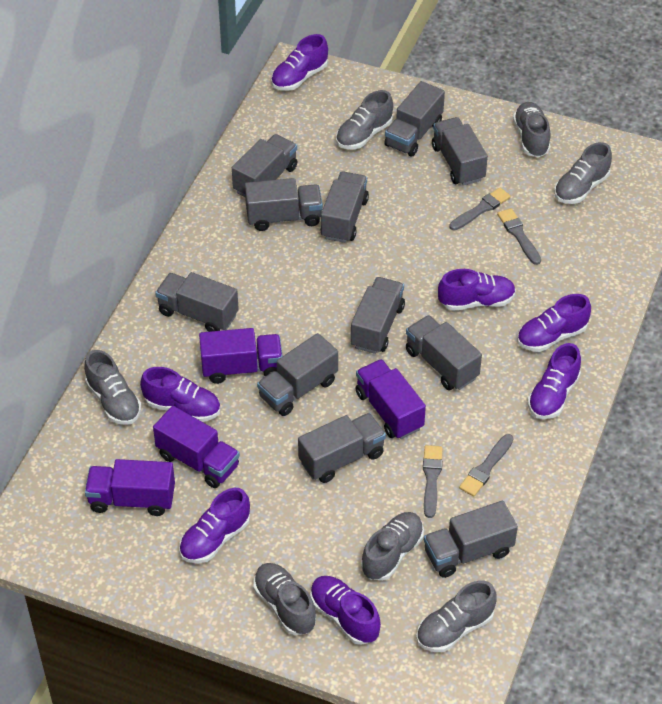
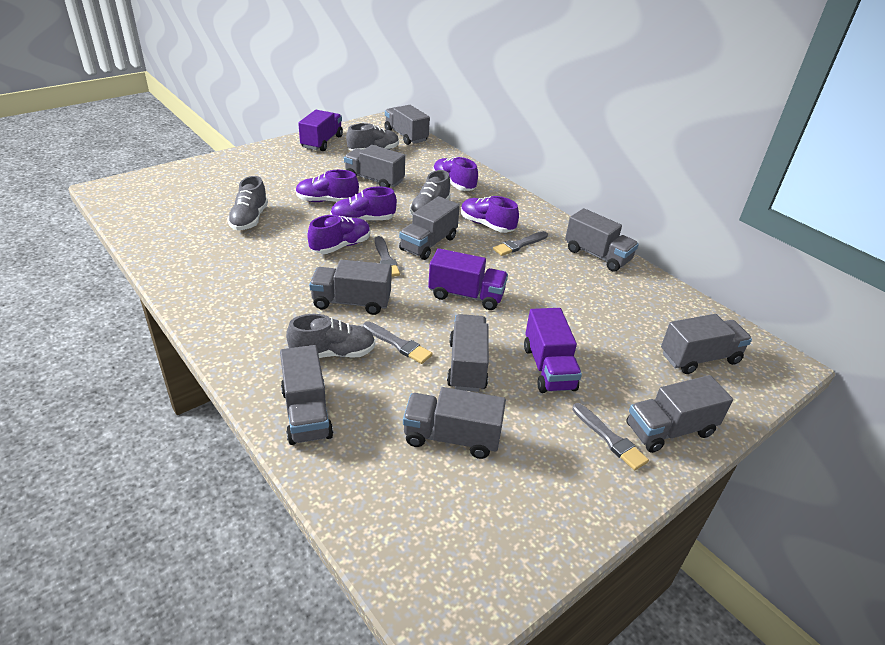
grey shoe: 7 -> 4
grey truck: 11 -> 10
purple shoe: 7 -> 5
purple truck: 4 -> 3

